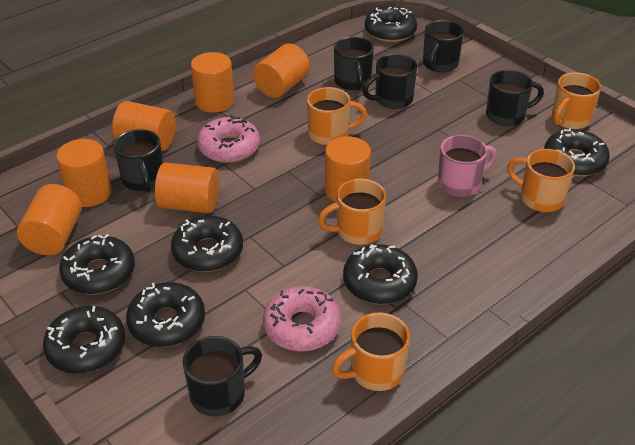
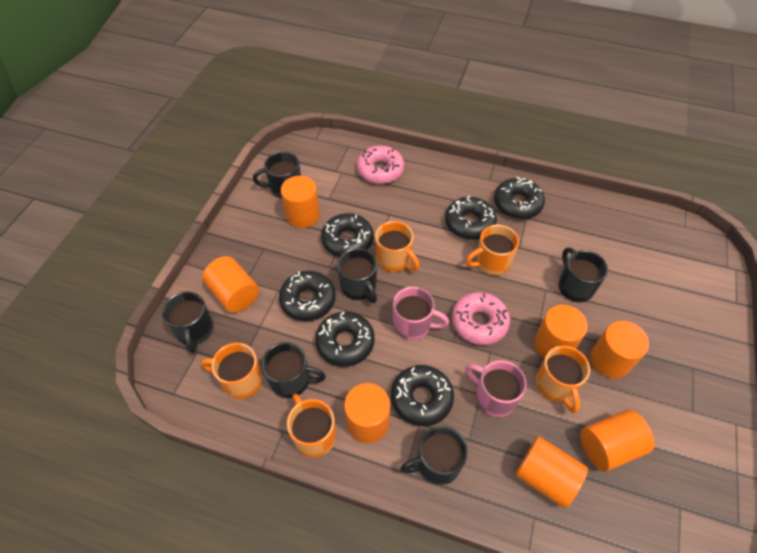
black donut: 7 -> 6
pink mug: 1 -> 2

